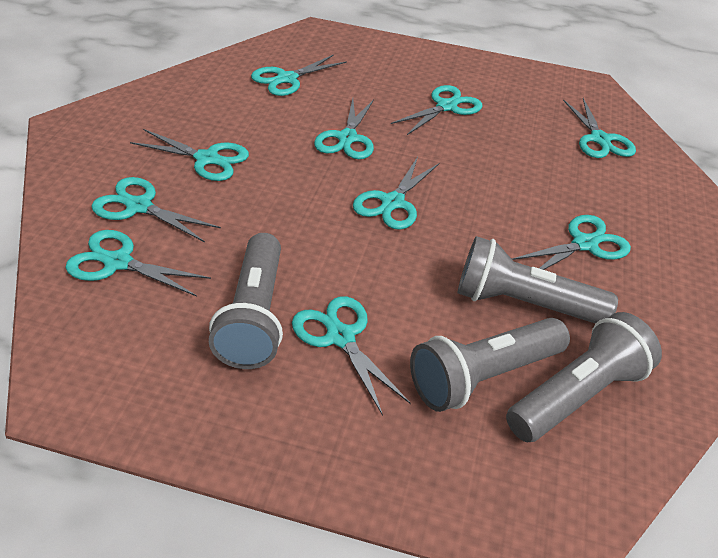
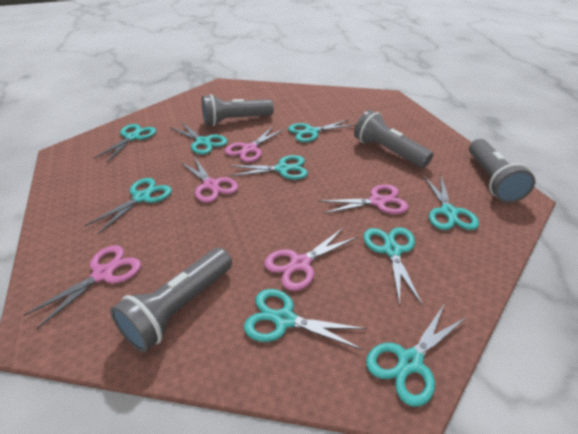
pink scissors: 0 -> 5
turquoise scissors: 10 -> 9

